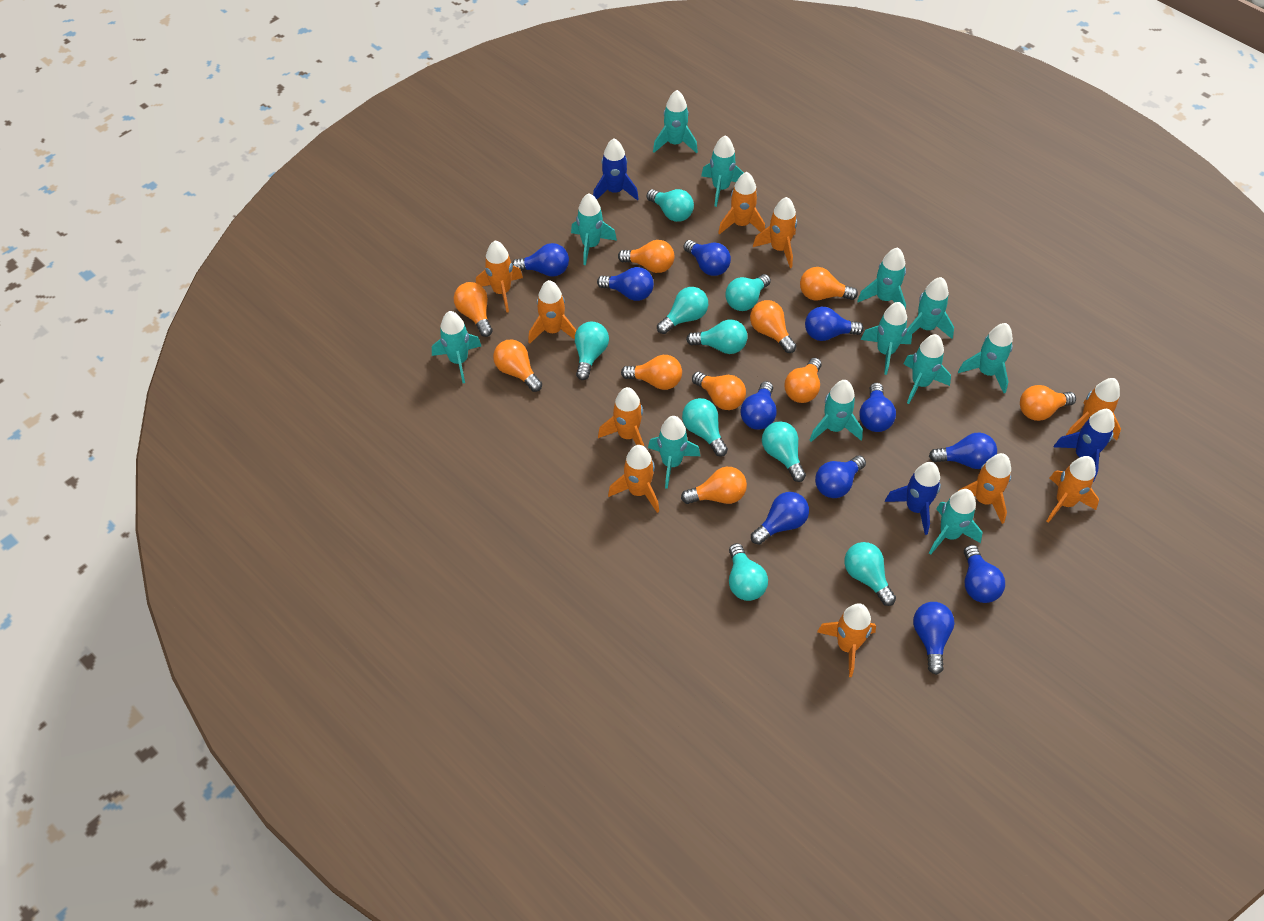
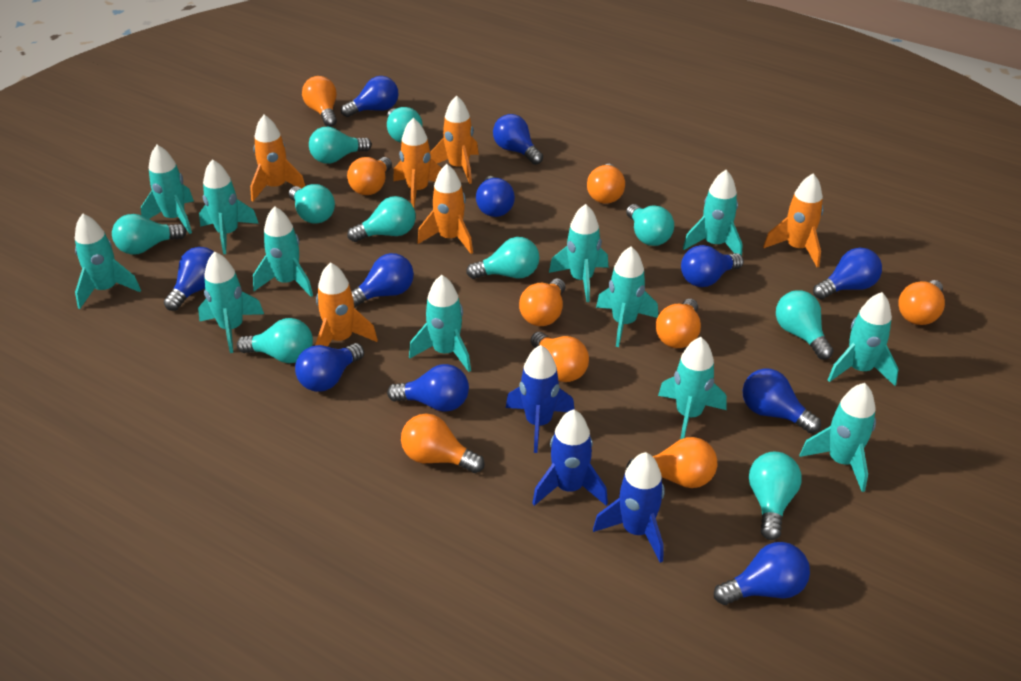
orange light bulb: 10 -> 9
orange rocket: 10 -> 6
turquoise light bulb: 9 -> 10

